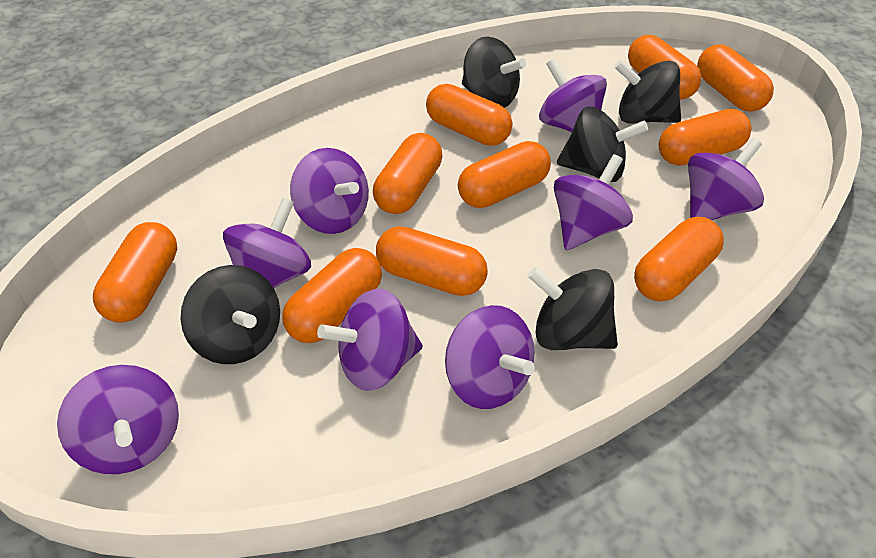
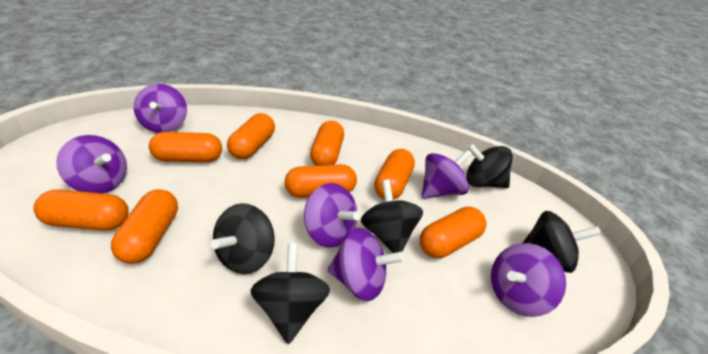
orange capsule: 10 -> 8
purple spinning top: 8 -> 6

